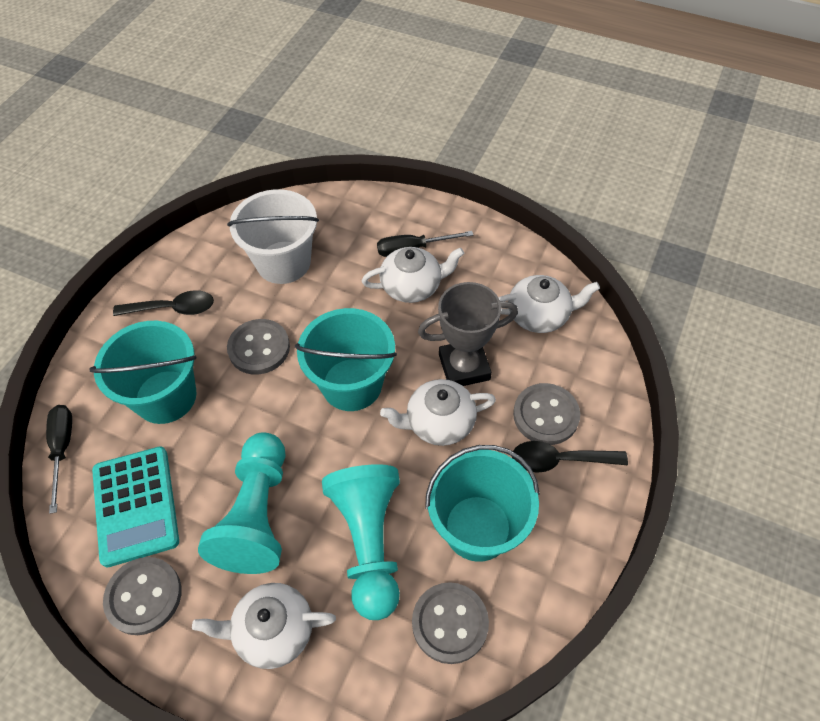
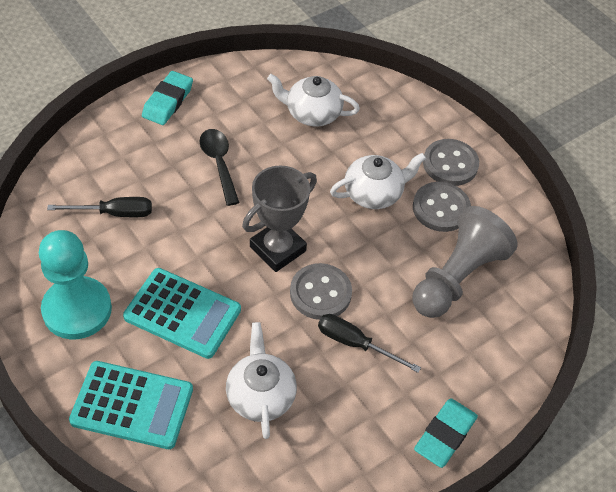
black spoon: 2 -> 1
grey button: 4 -> 3
grey pawn: 0 -> 1
turquoise bucket: 3 -> 0
turquoise calculator: 1 -> 2
turquoise eraser: 0 -> 2
turquoise pawn: 2 -> 1
white bucket: 1 -> 0
white teapot: 4 -> 3

